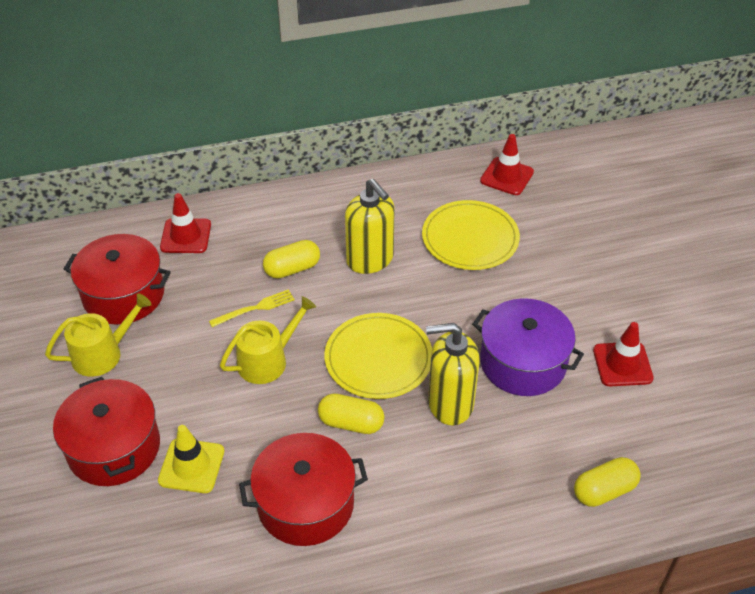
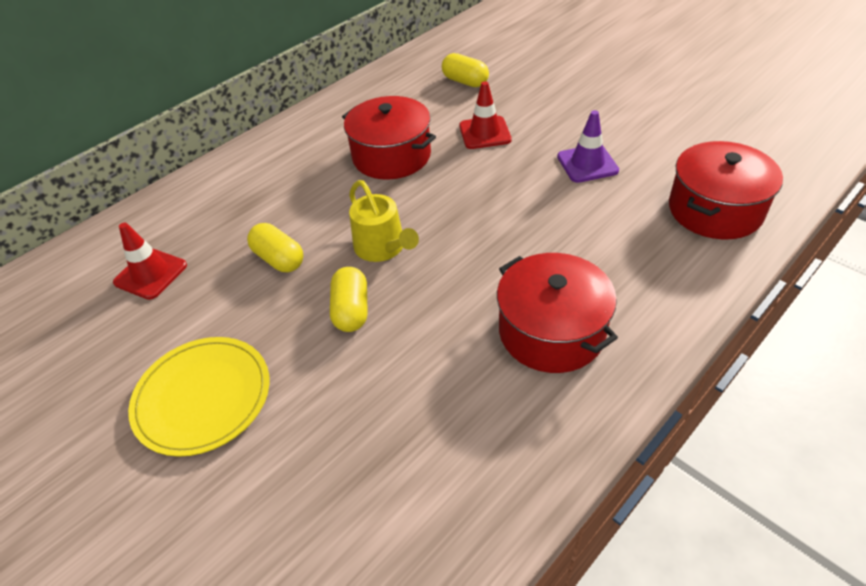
purple pot: 1 -> 0
purple traffic cone: 0 -> 1
red traffic cone: 3 -> 2
yellow fork: 1 -> 0
yellow plate: 2 -> 1
yellow soap dispenser: 2 -> 0
yellow traffic cone: 1 -> 0
yellow watering can: 2 -> 1

